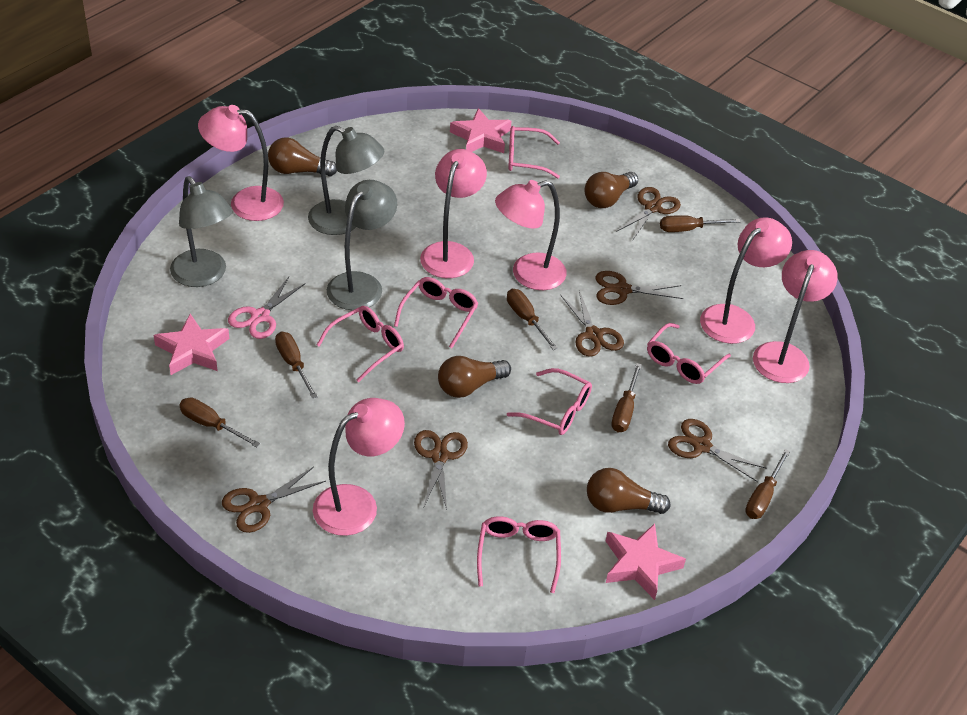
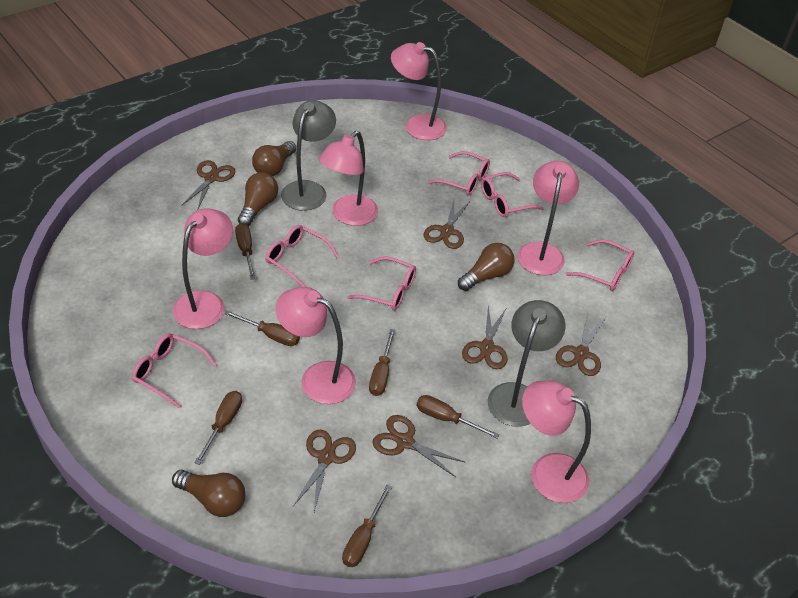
grey lamp: 3 -> 2
pink scissors: 1 -> 0
pink star: 3 -> 0

